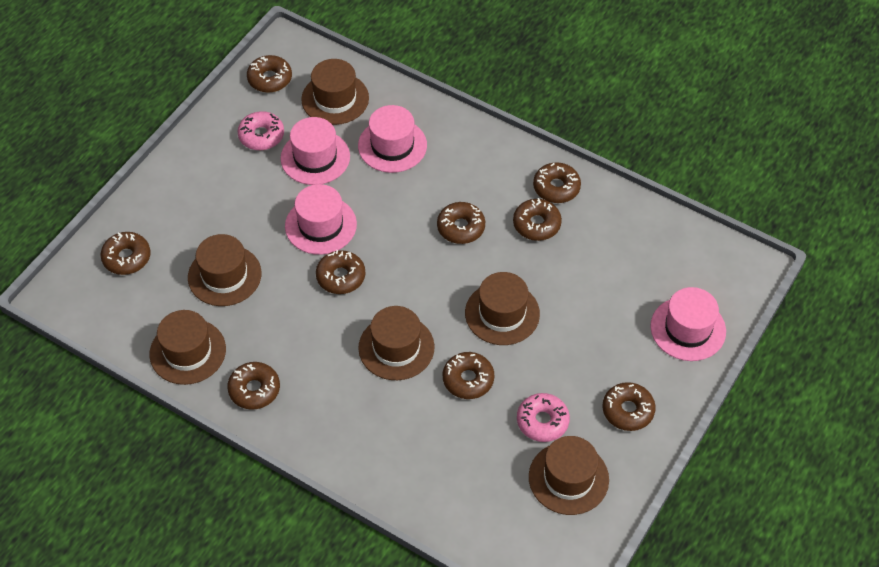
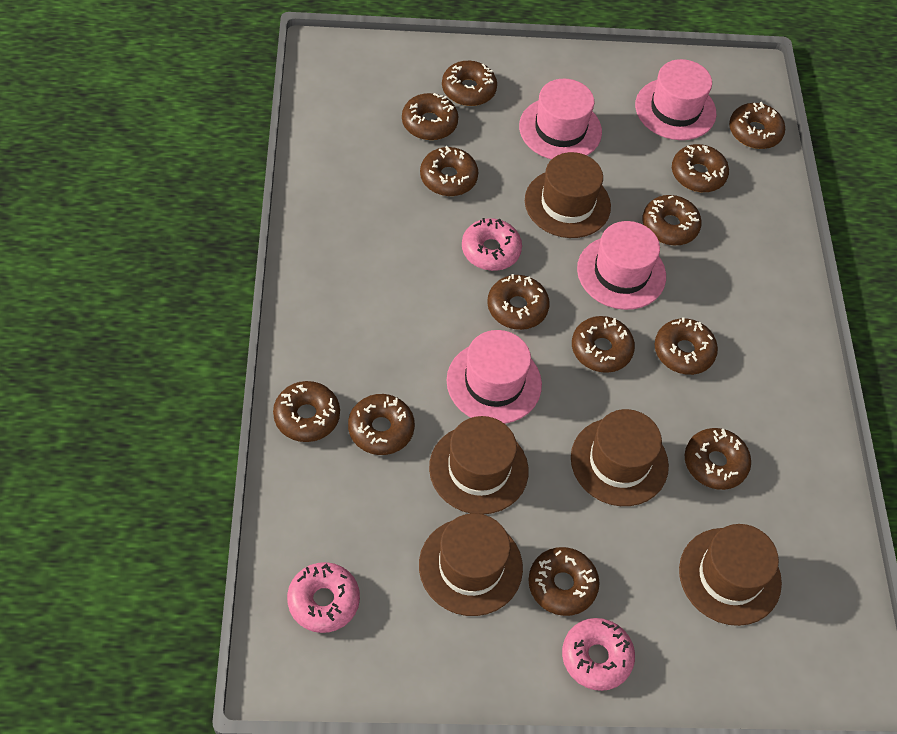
brown donut: 9 -> 13
brown hat: 6 -> 5
pink donut: 2 -> 3

